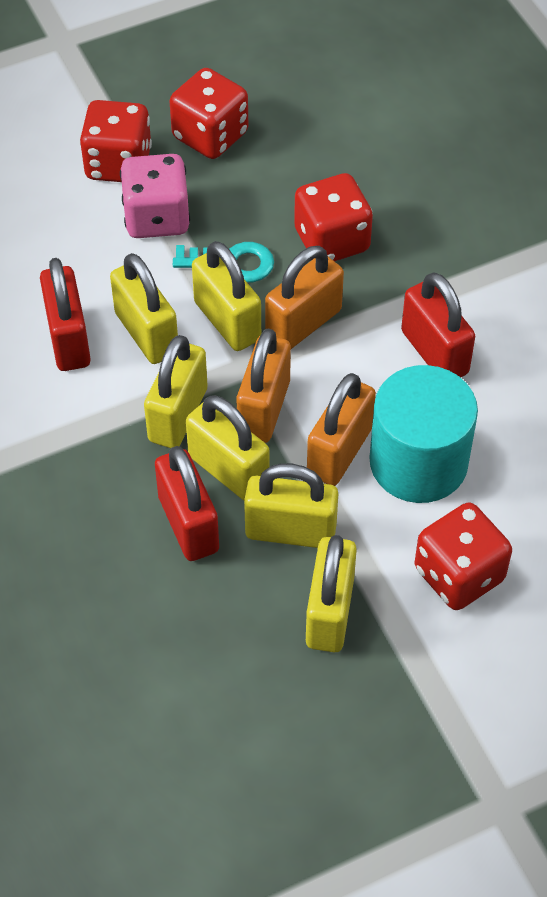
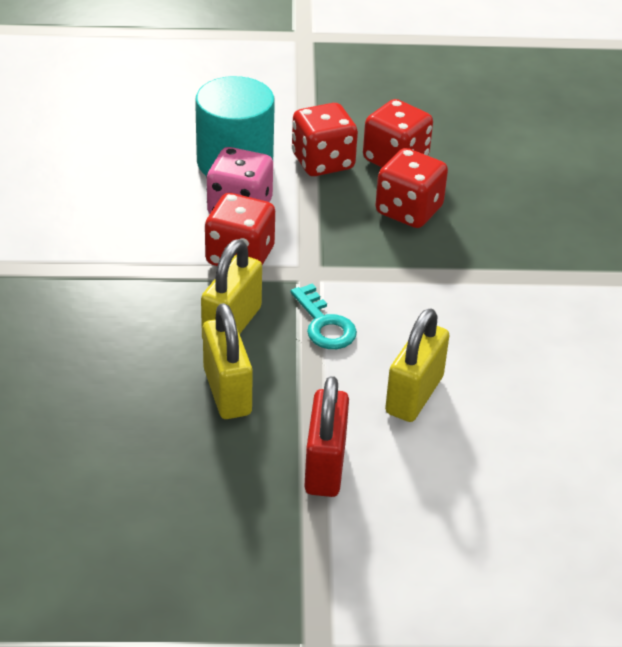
orange padlock: 3 -> 0
red padlock: 3 -> 1
yellow padlock: 6 -> 3

